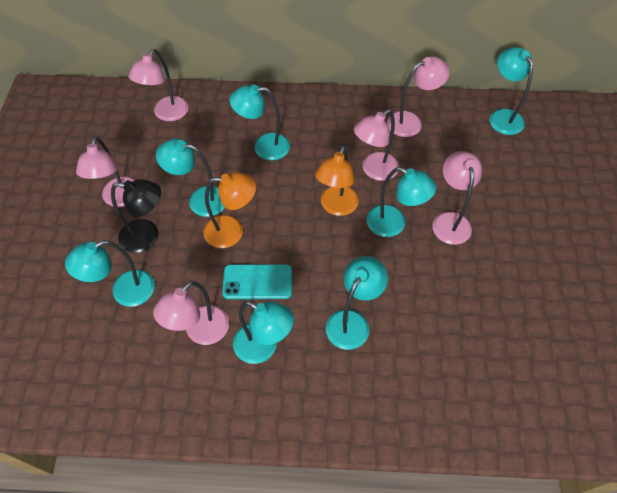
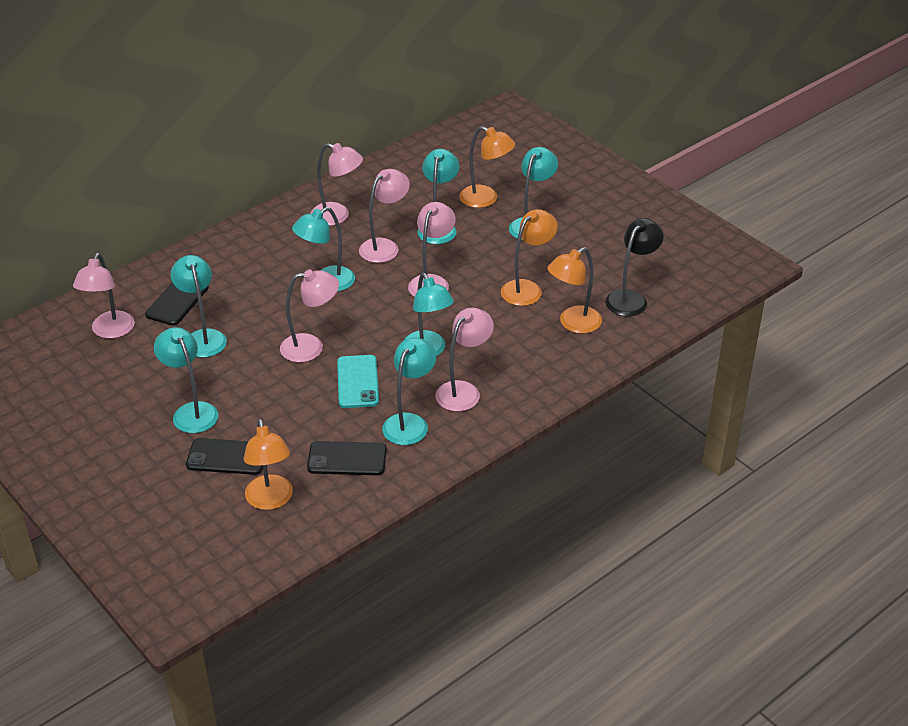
black phone: 0 -> 3
orange lamp: 2 -> 4

